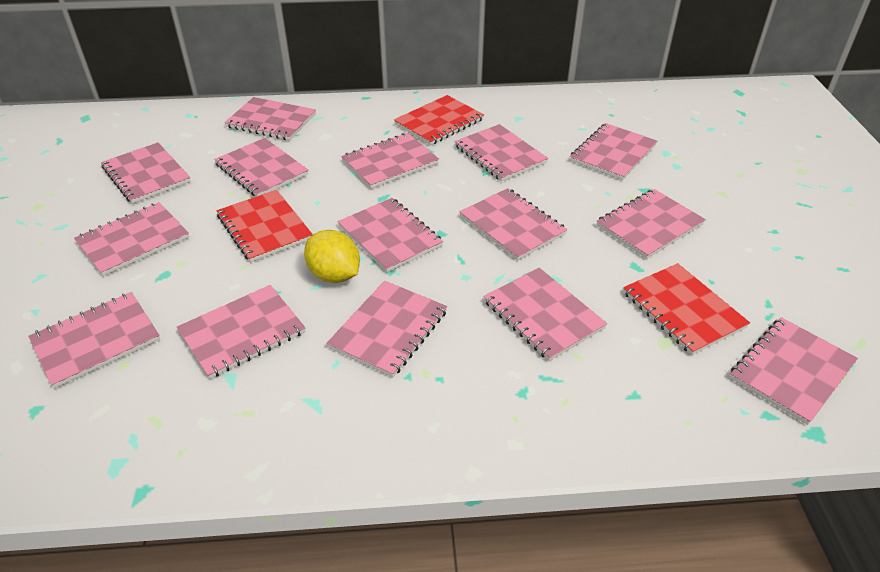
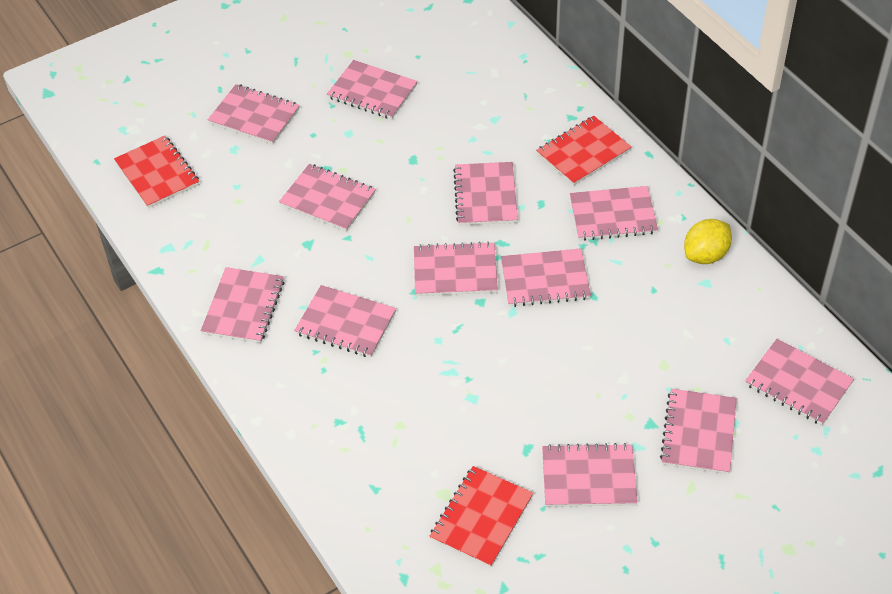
pink notebook: 15 -> 12

